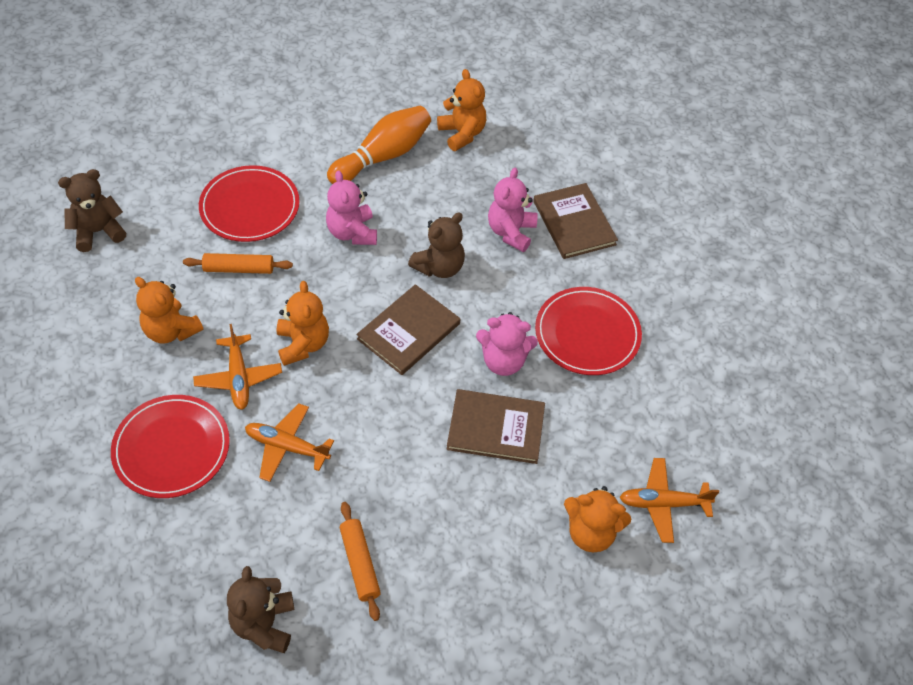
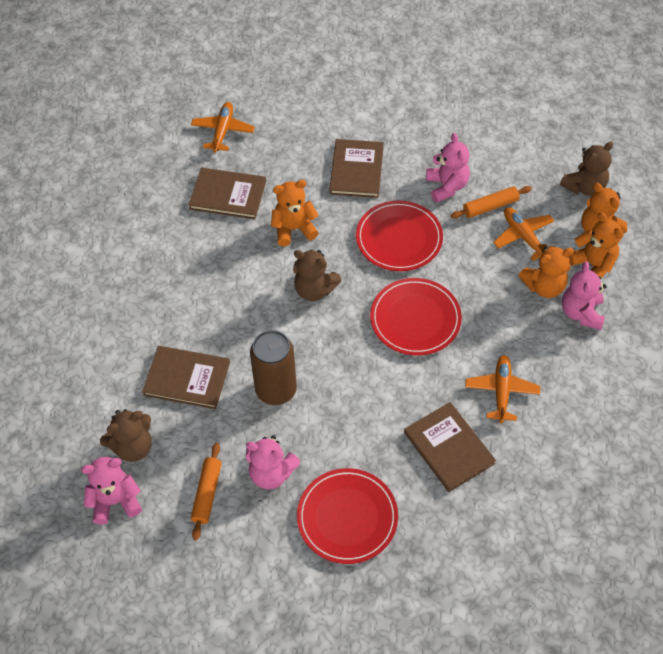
brown book: 3 -> 4
brown can: 0 -> 1
orange bowling pin: 1 -> 0
pink teddy bear: 3 -> 4

